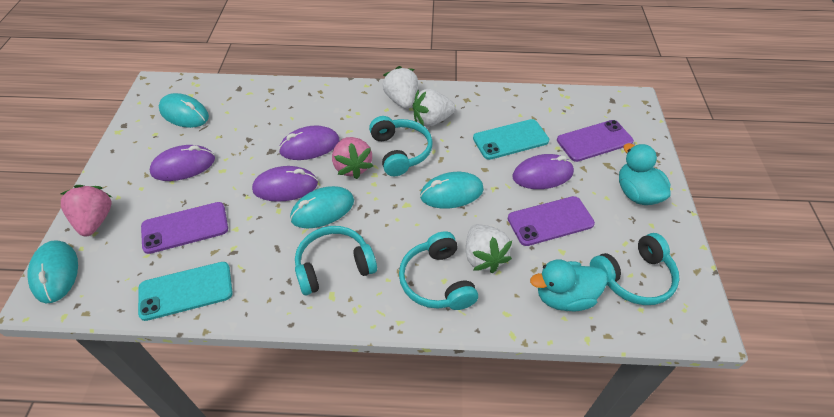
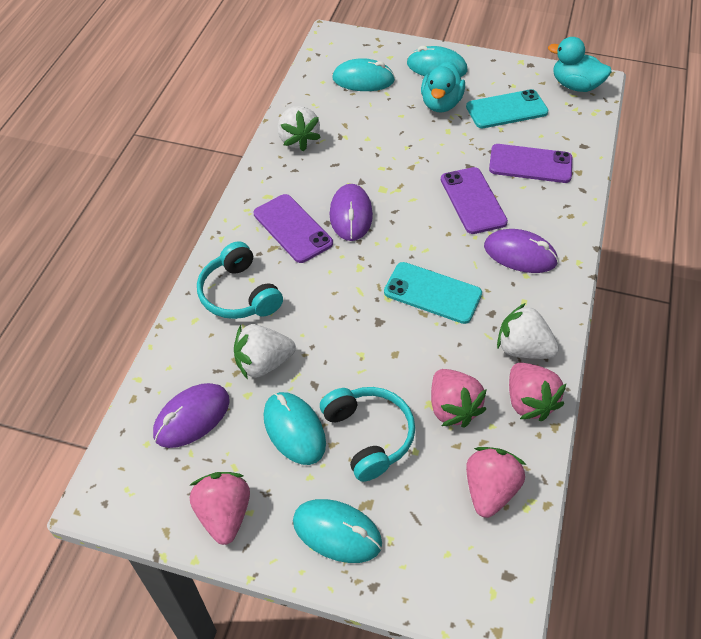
pink strawberry: 2 -> 4
purple mouse: 4 -> 3
turquoise headphones: 4 -> 2

